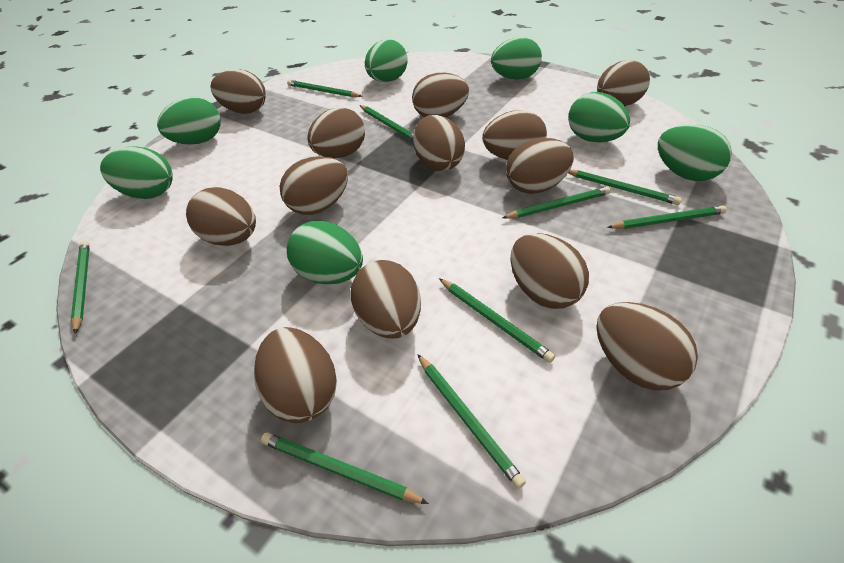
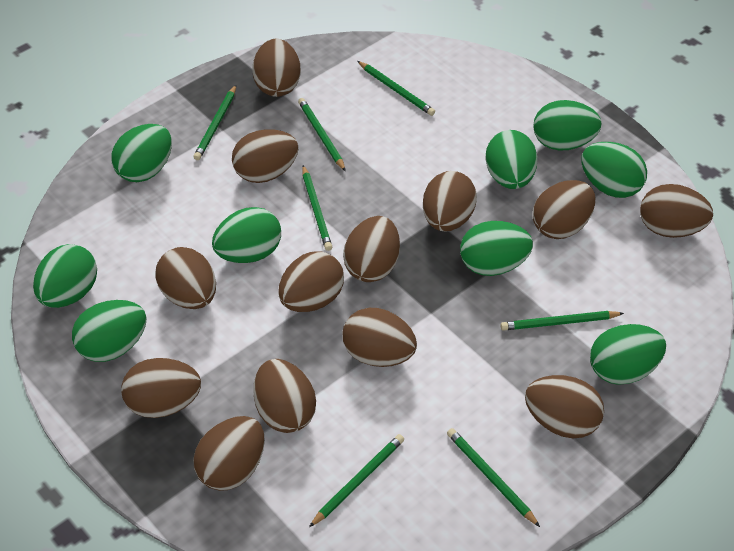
green egg: 7 -> 9
green pencil: 9 -> 7

